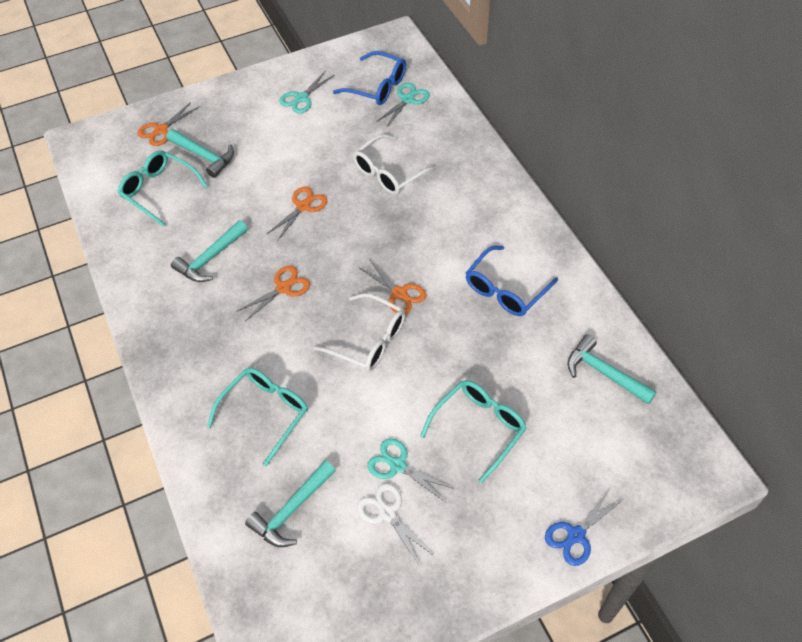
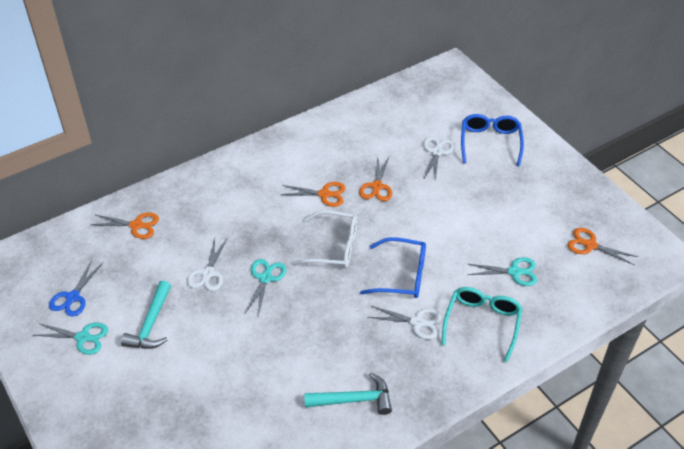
turquoise glasses: 3 -> 1
turquoise hammer: 4 -> 2
white glasses: 2 -> 1
white scissors: 1 -> 3

